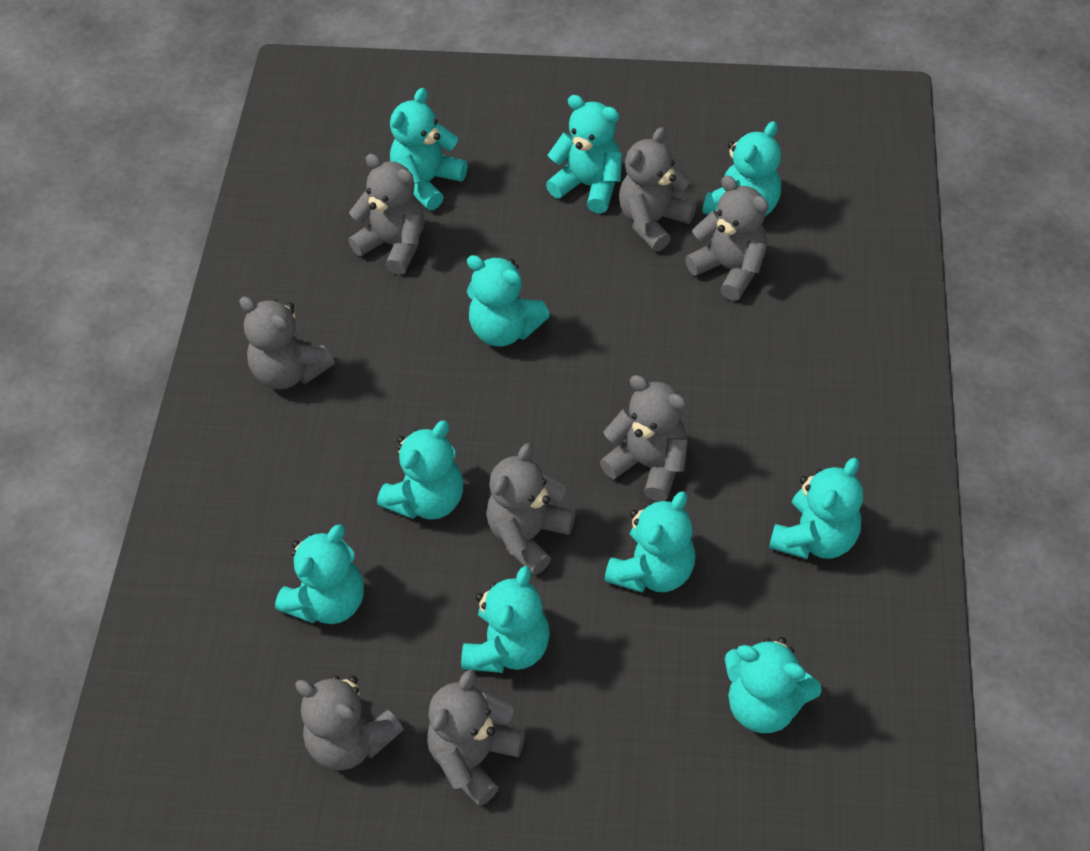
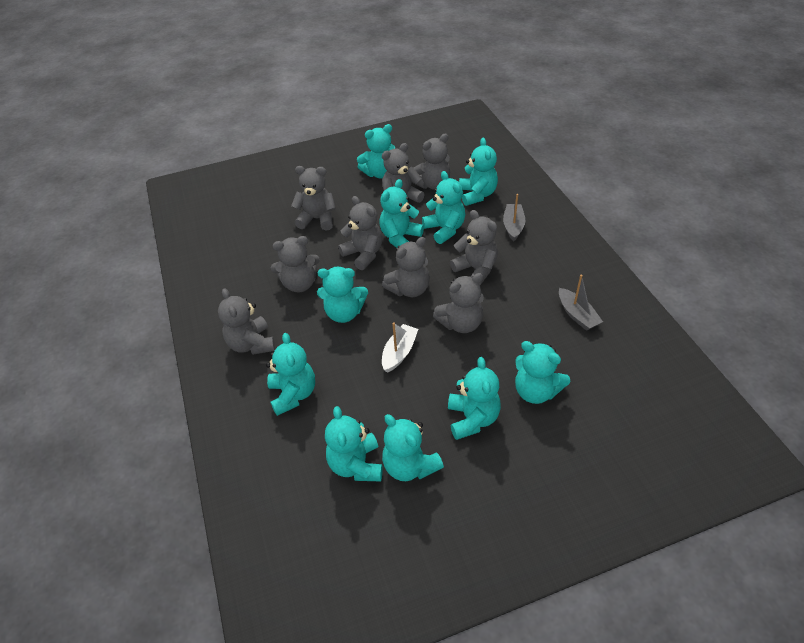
grey boat: 0 -> 2
grey teddy bear: 8 -> 9
white boat: 0 -> 1

